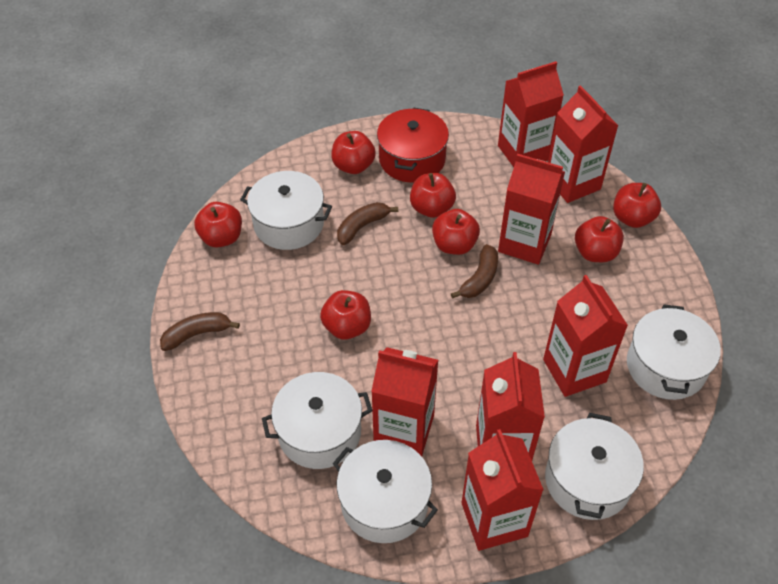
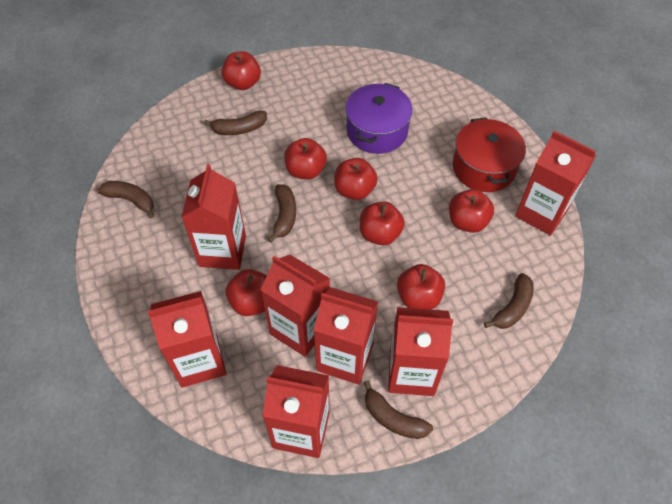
brown banana: 3 -> 5
purple pot: 0 -> 1
white pot: 5 -> 0

